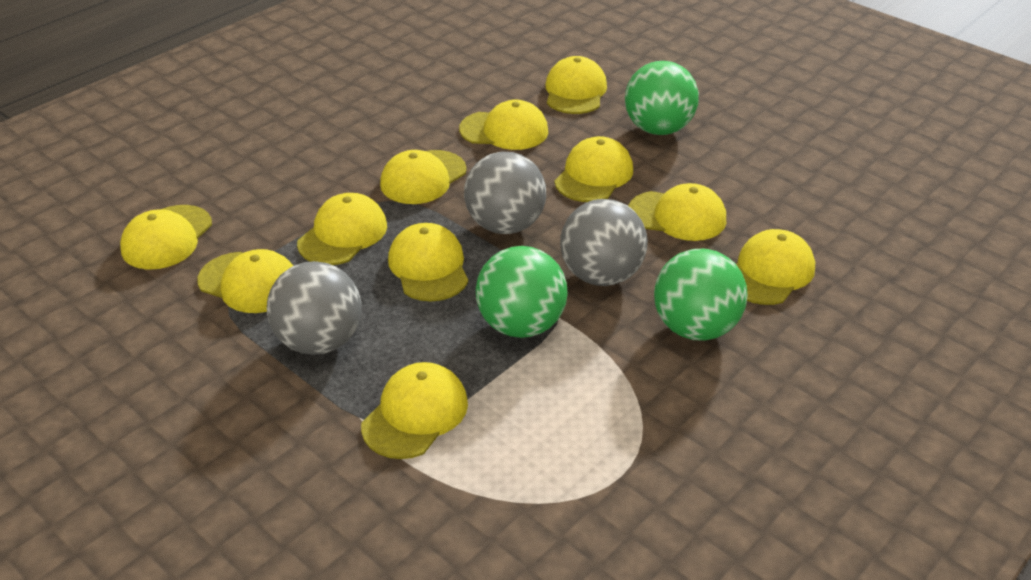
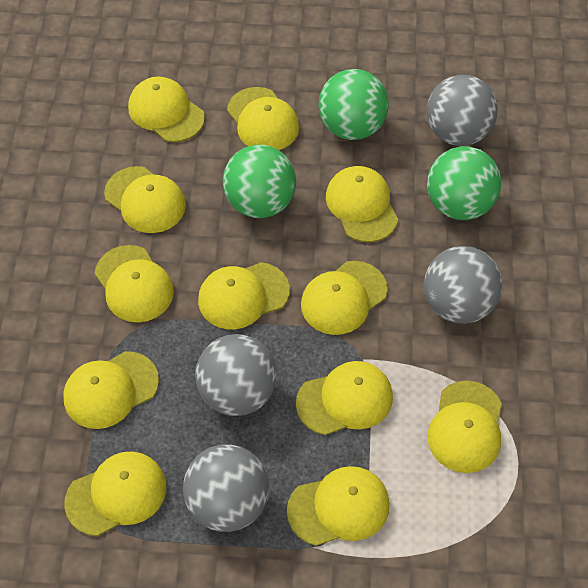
grey ball: 3 -> 4
yellow cap: 11 -> 12

